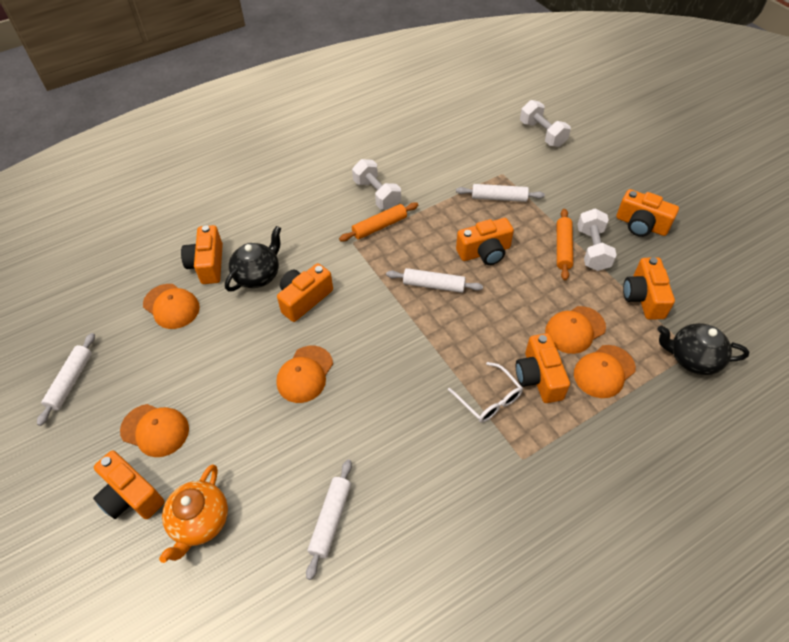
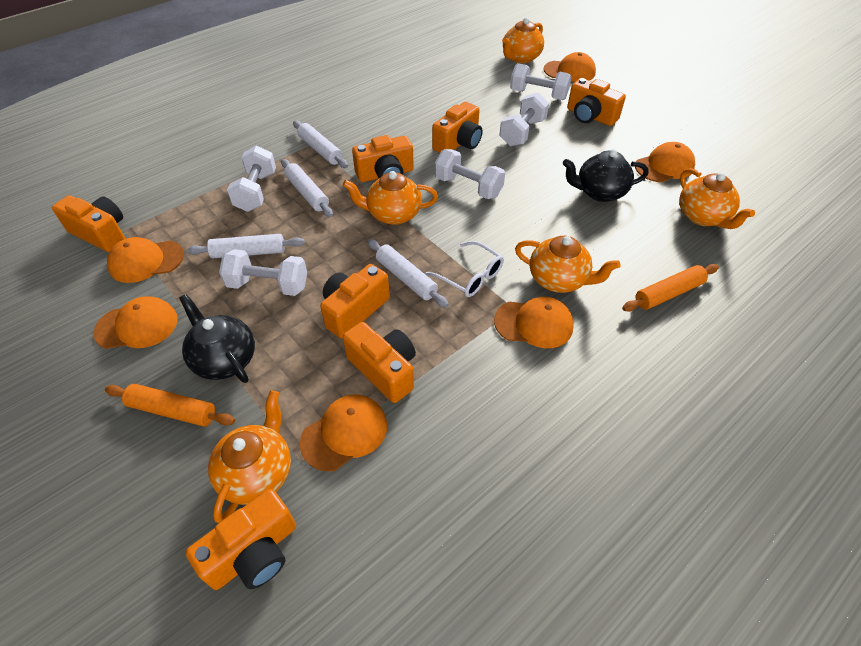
orange cap: 5 -> 6
orange teapot: 1 -> 5
white dumbbell: 3 -> 5

